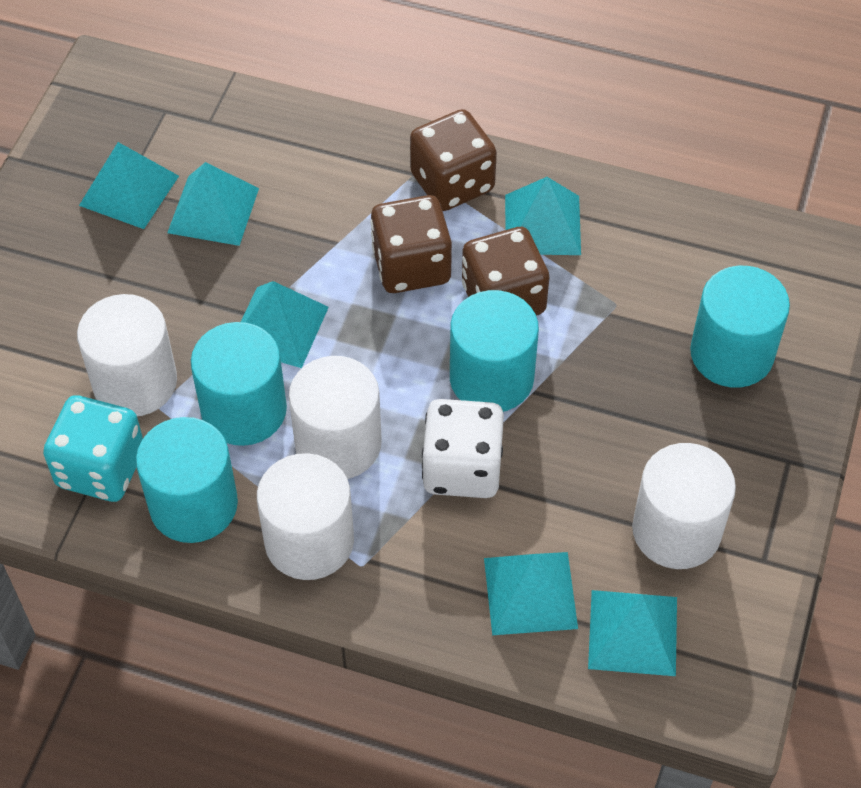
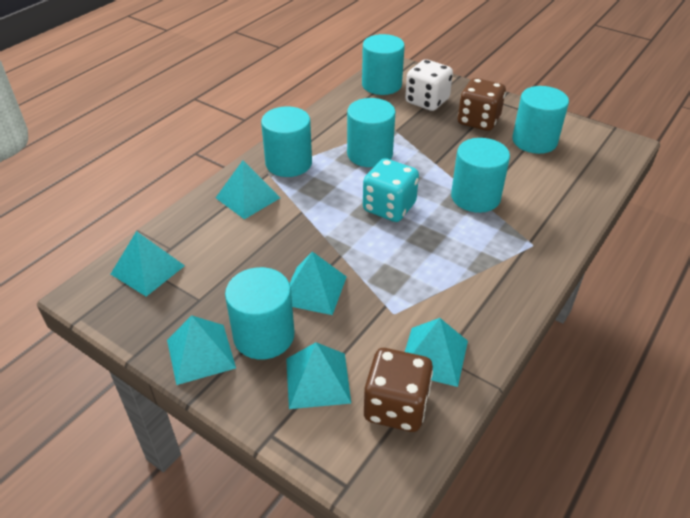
brown dice: 3 -> 2
turquoise cylinder: 4 -> 6
white cylinder: 4 -> 0

